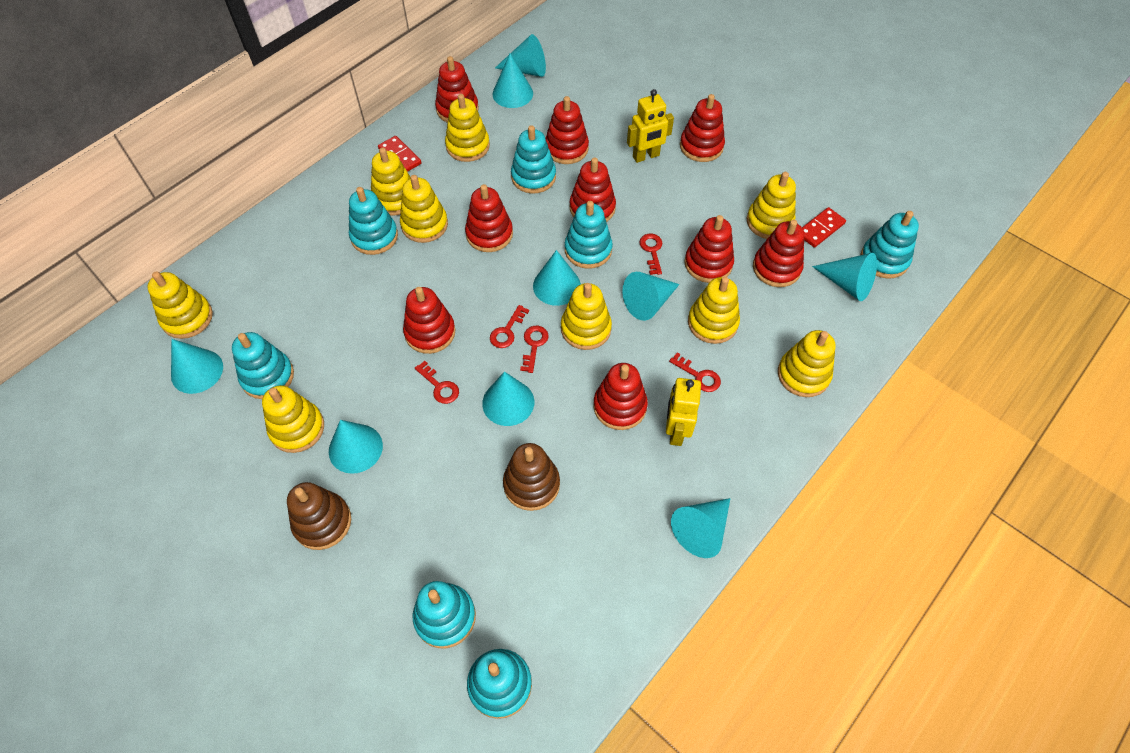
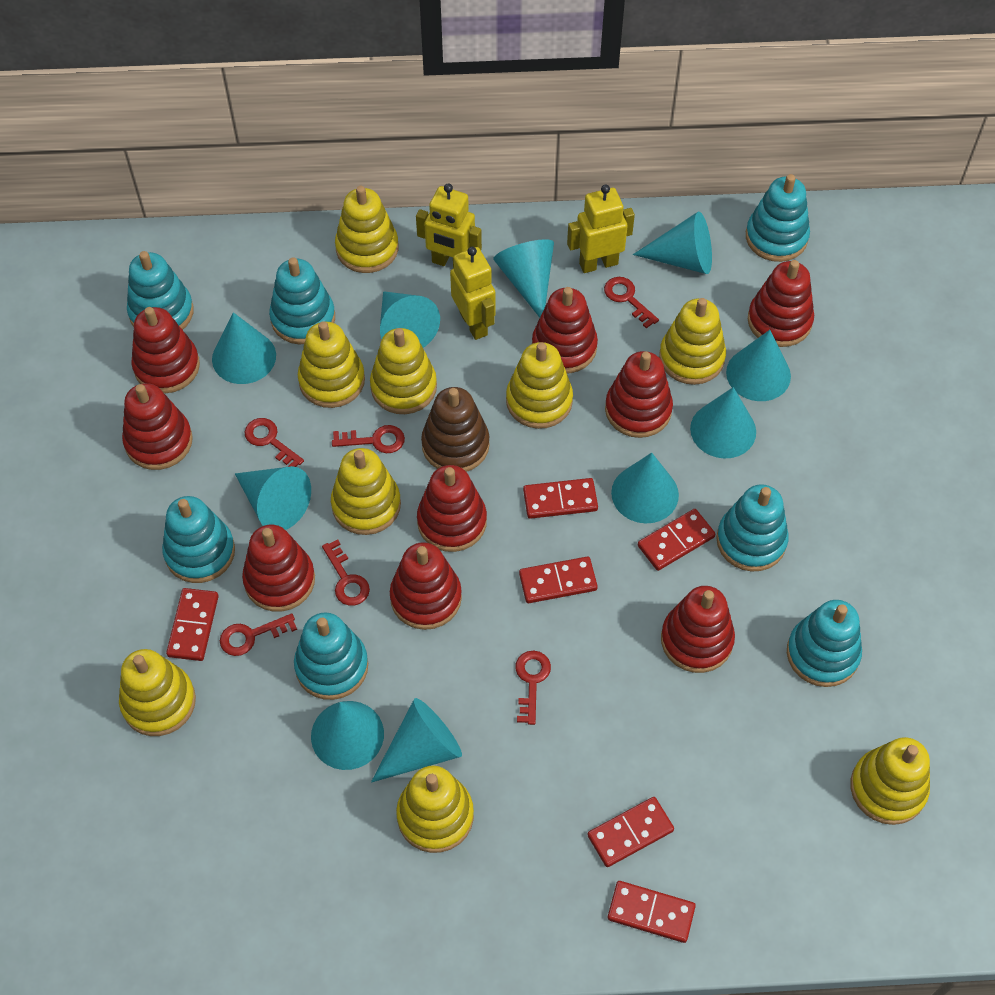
brown stacking toy: 2 -> 1
red domino: 2 -> 6
red key: 5 -> 6
turquoise cone: 9 -> 10
yellow robot: 2 -> 3

